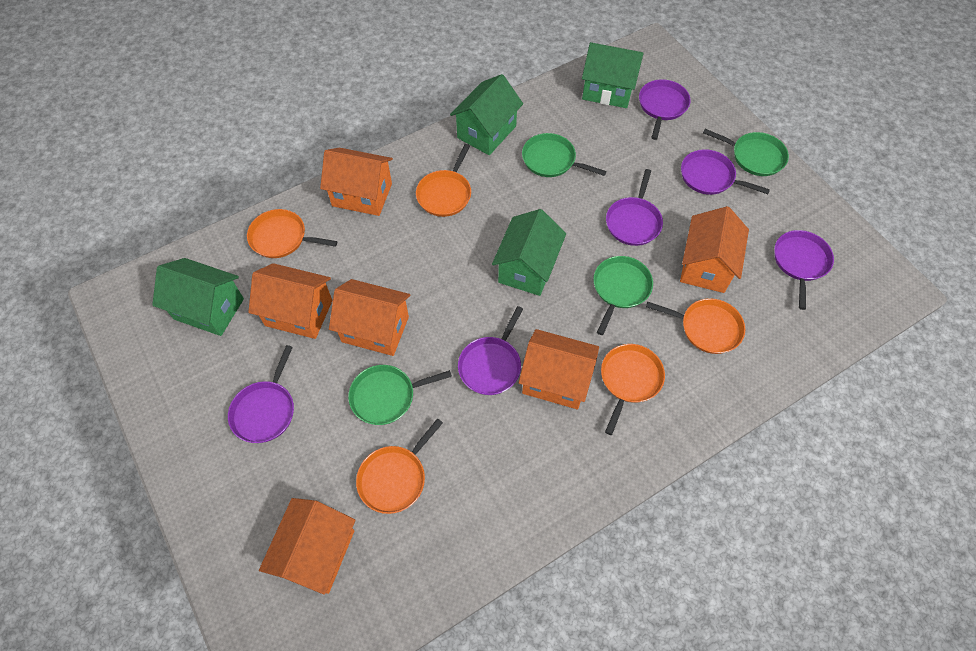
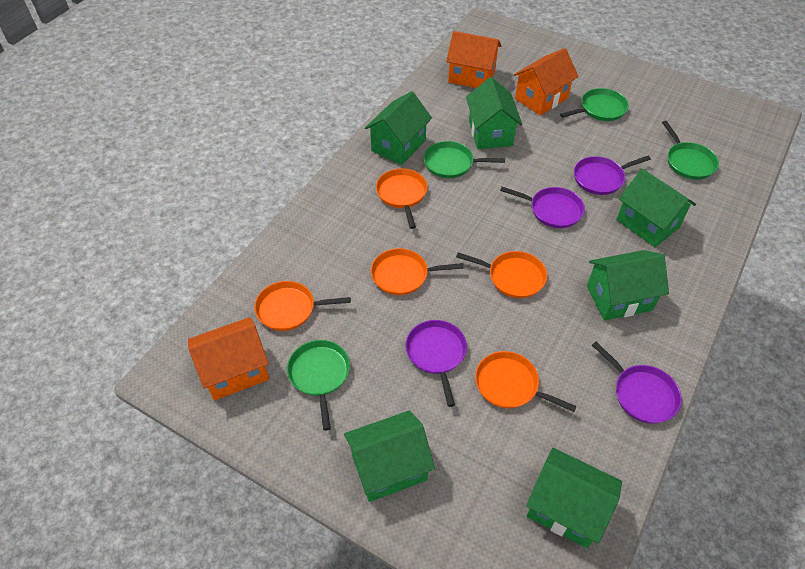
green house: 4 -> 6
orange house: 6 -> 3
purple pan: 6 -> 4

